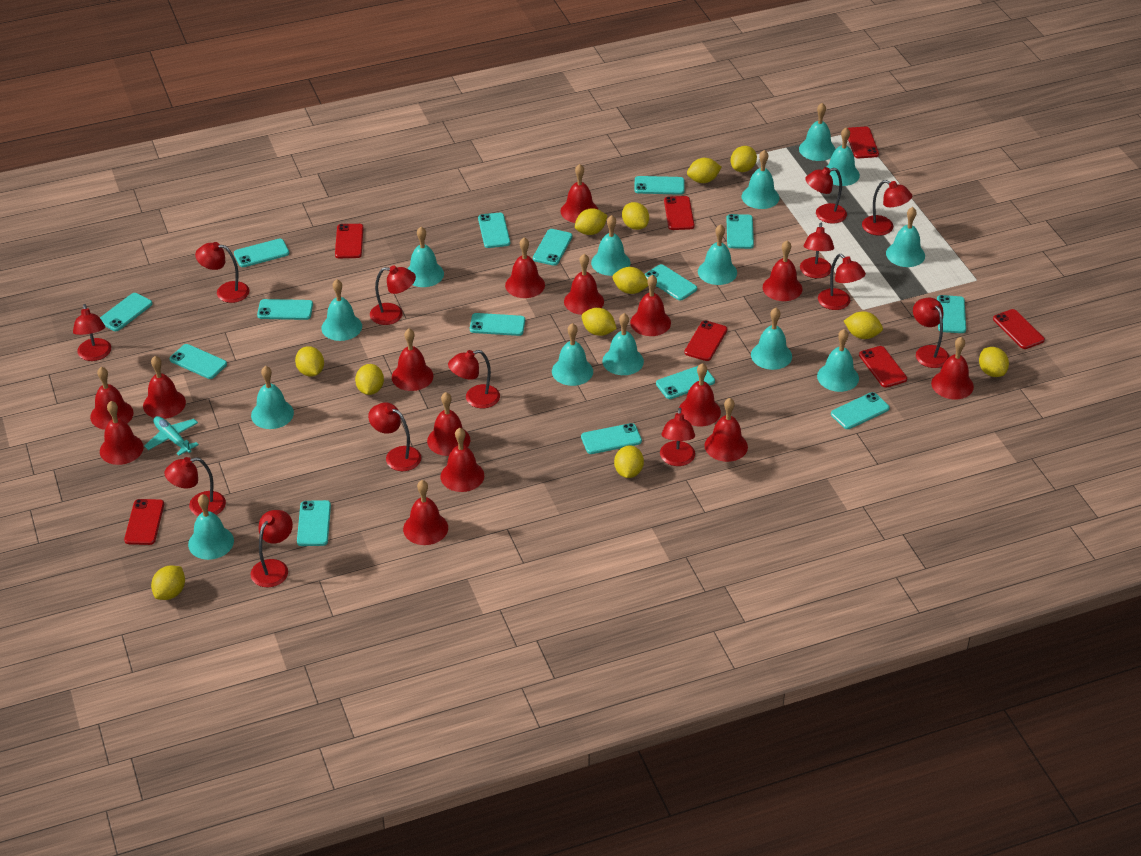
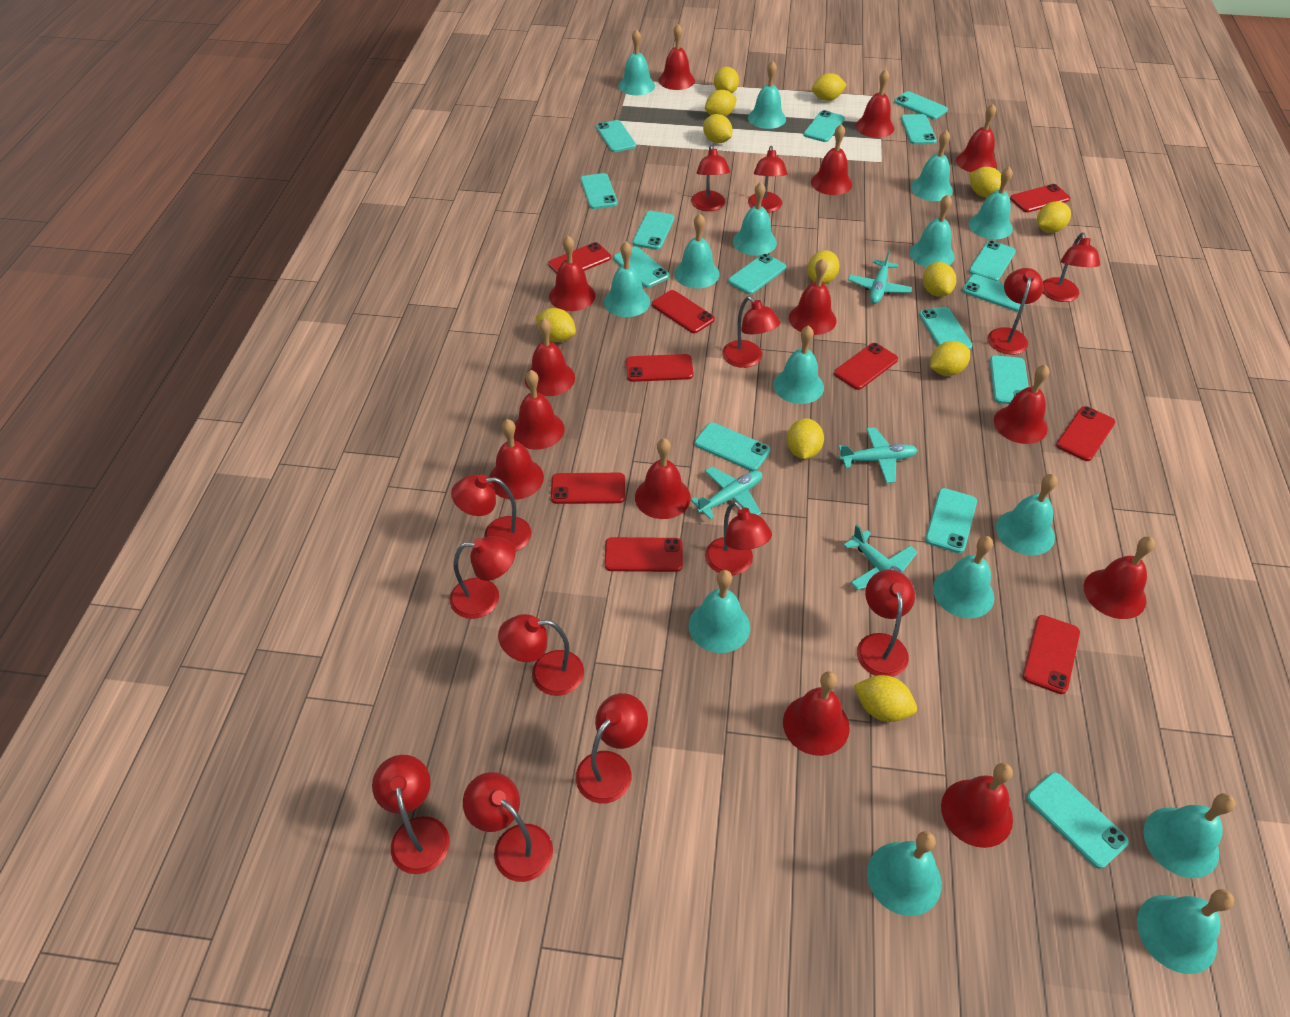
red bell: 15 -> 14
red phone: 7 -> 9
turquoise bell: 14 -> 15
turquoise plane: 1 -> 4

